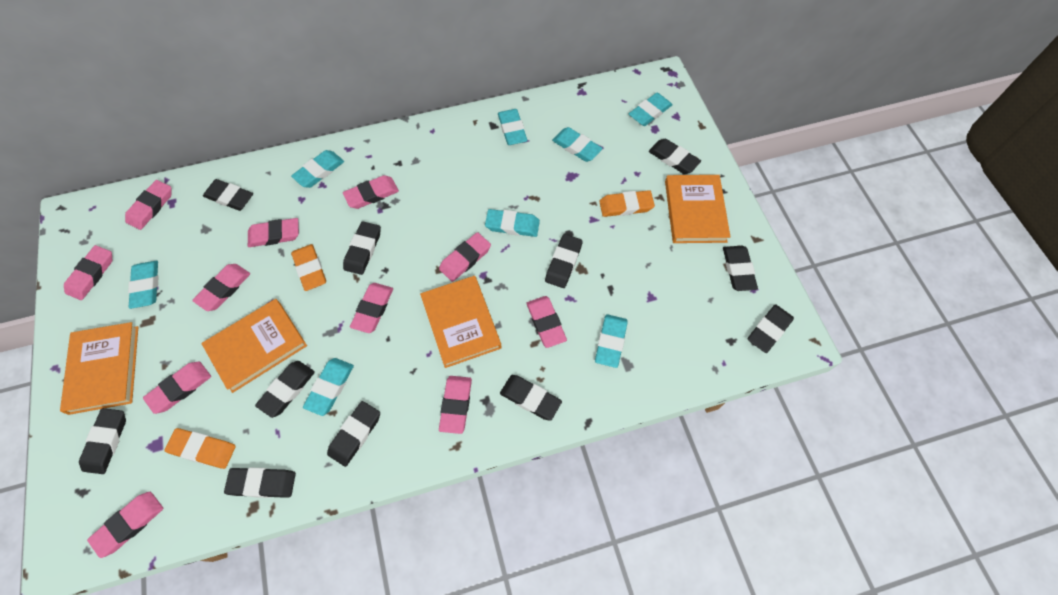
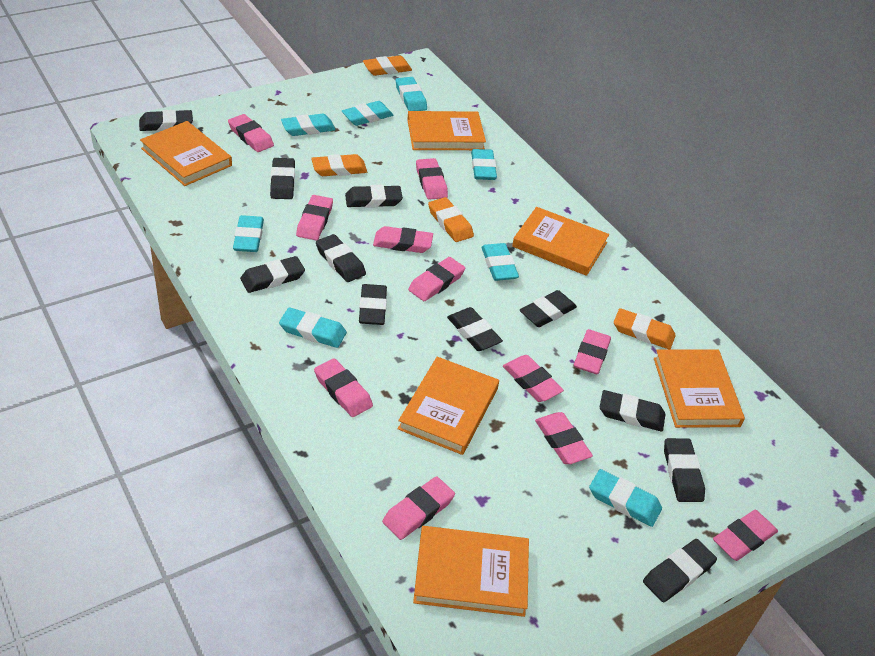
orange book: 4 -> 6
orange eraser: 3 -> 4

